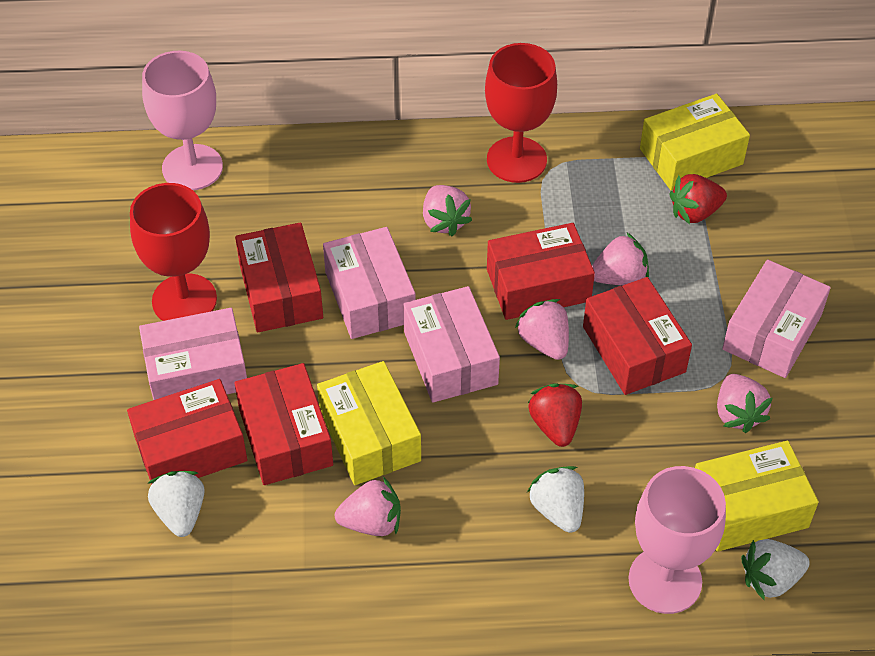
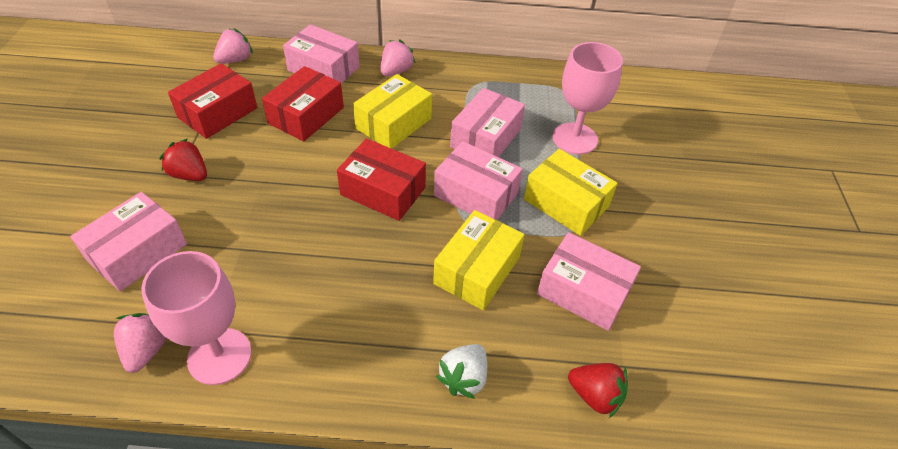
pink box: 4 -> 5
pink strawberry: 5 -> 3
red box: 5 -> 3
red goblet: 2 -> 0
white strawberry: 3 -> 1

